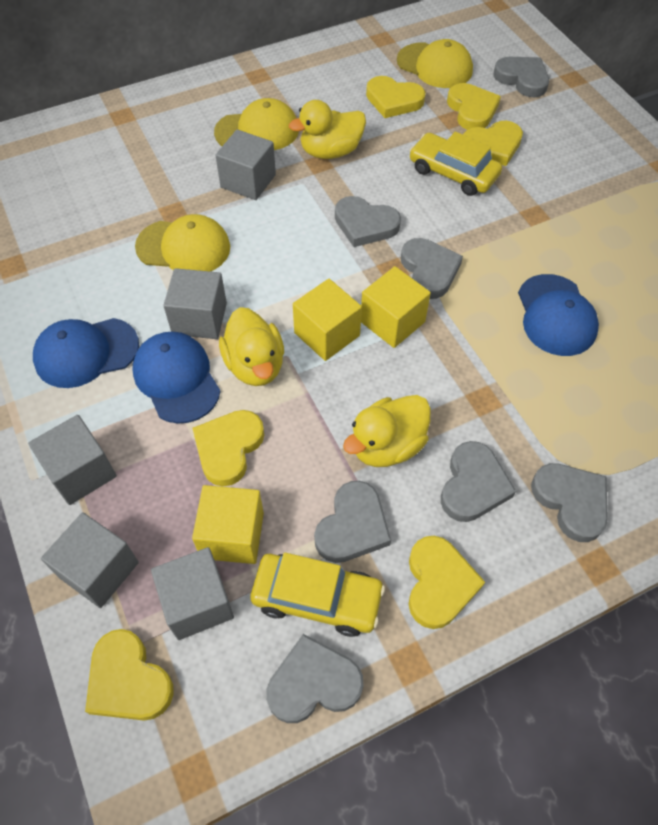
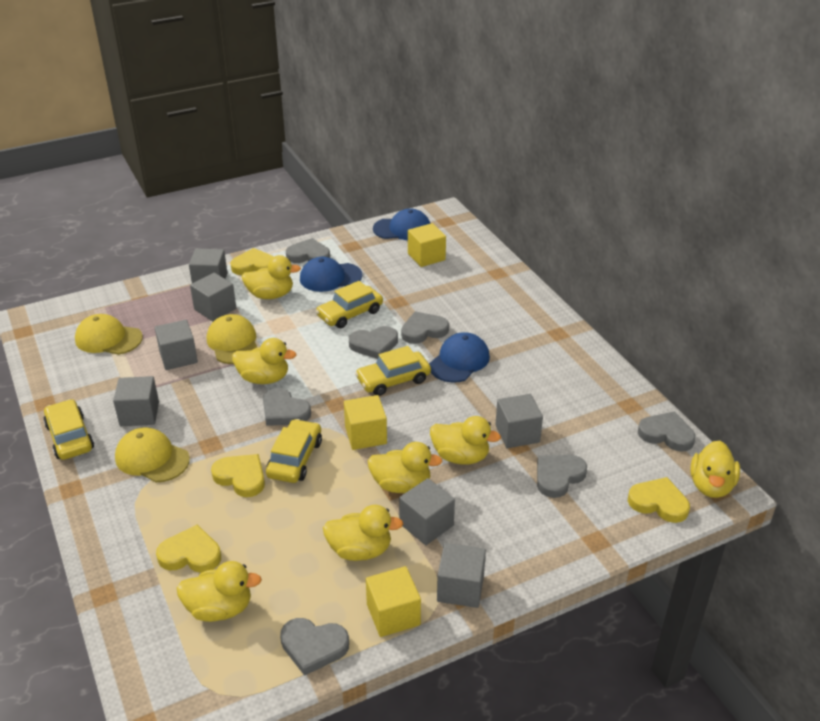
grey cube: 5 -> 7
yellow car: 2 -> 4
yellow duck: 3 -> 7
yellow heart: 6 -> 4

